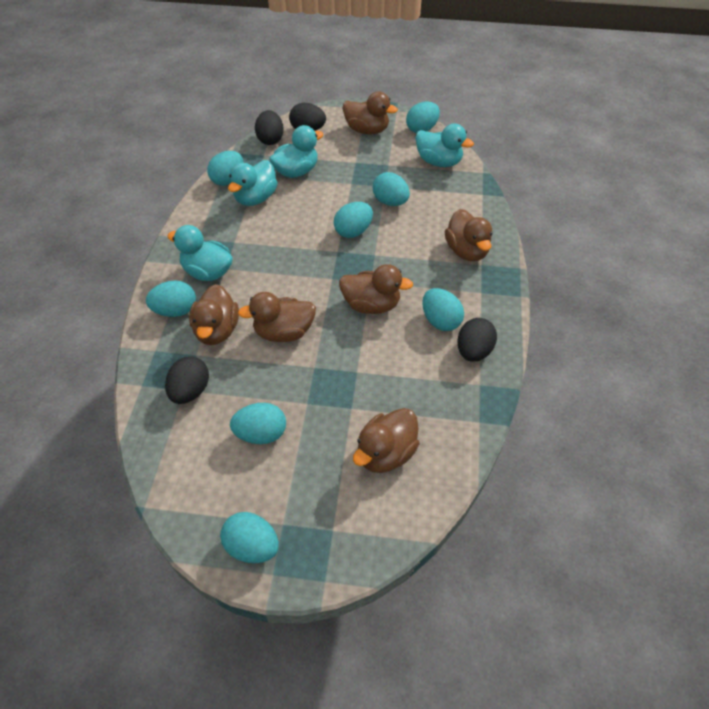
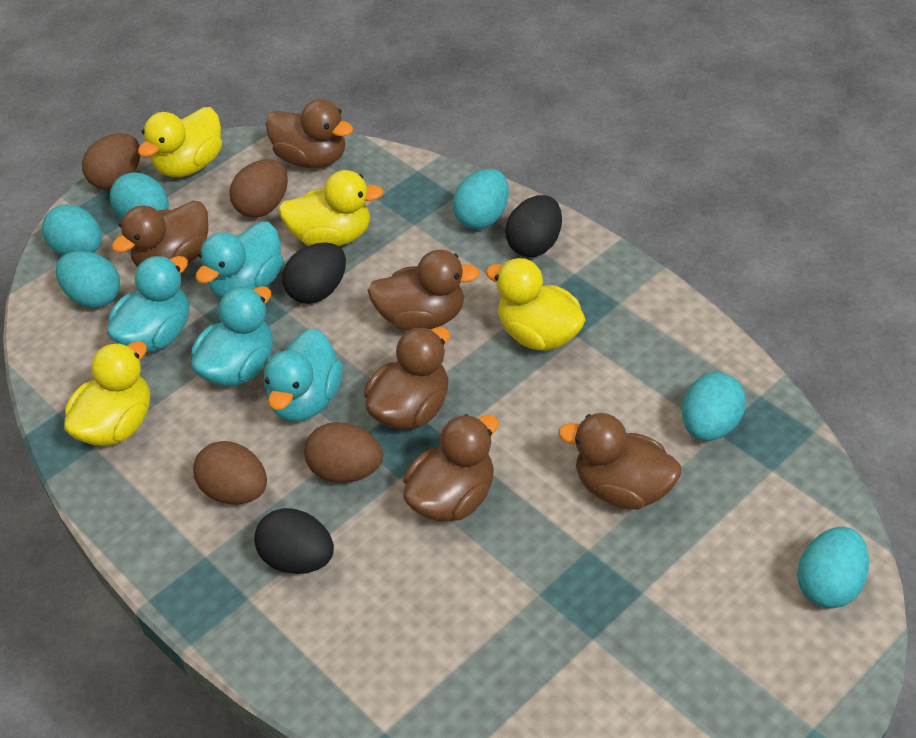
black egg: 4 -> 3
brown egg: 0 -> 4
turquoise egg: 8 -> 6
yellow duck: 0 -> 4

